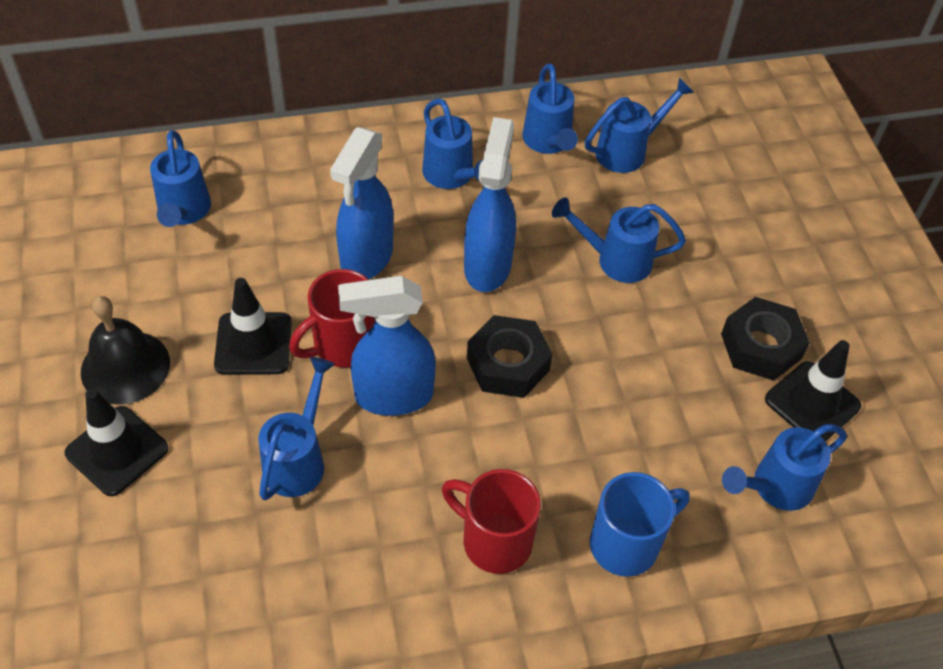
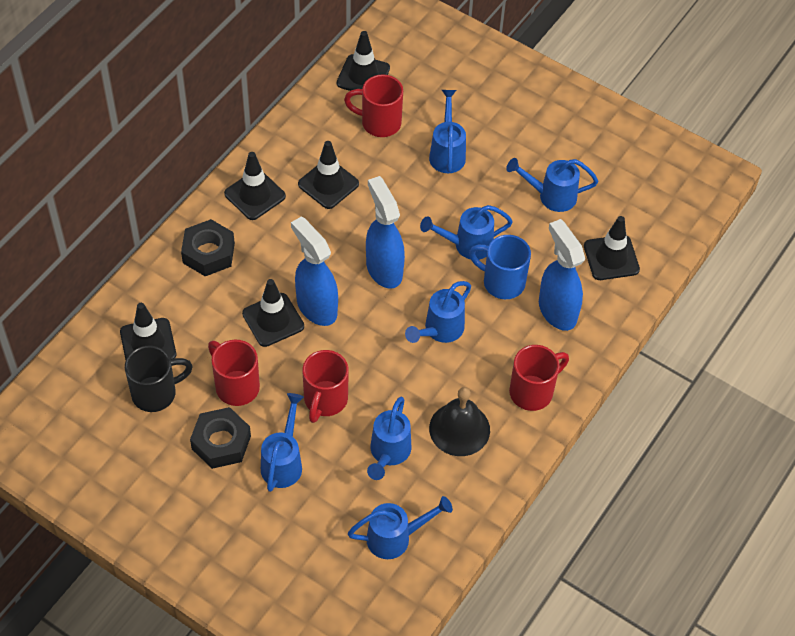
black mug: 0 -> 1
black traffic cone: 3 -> 6
red mug: 2 -> 4

